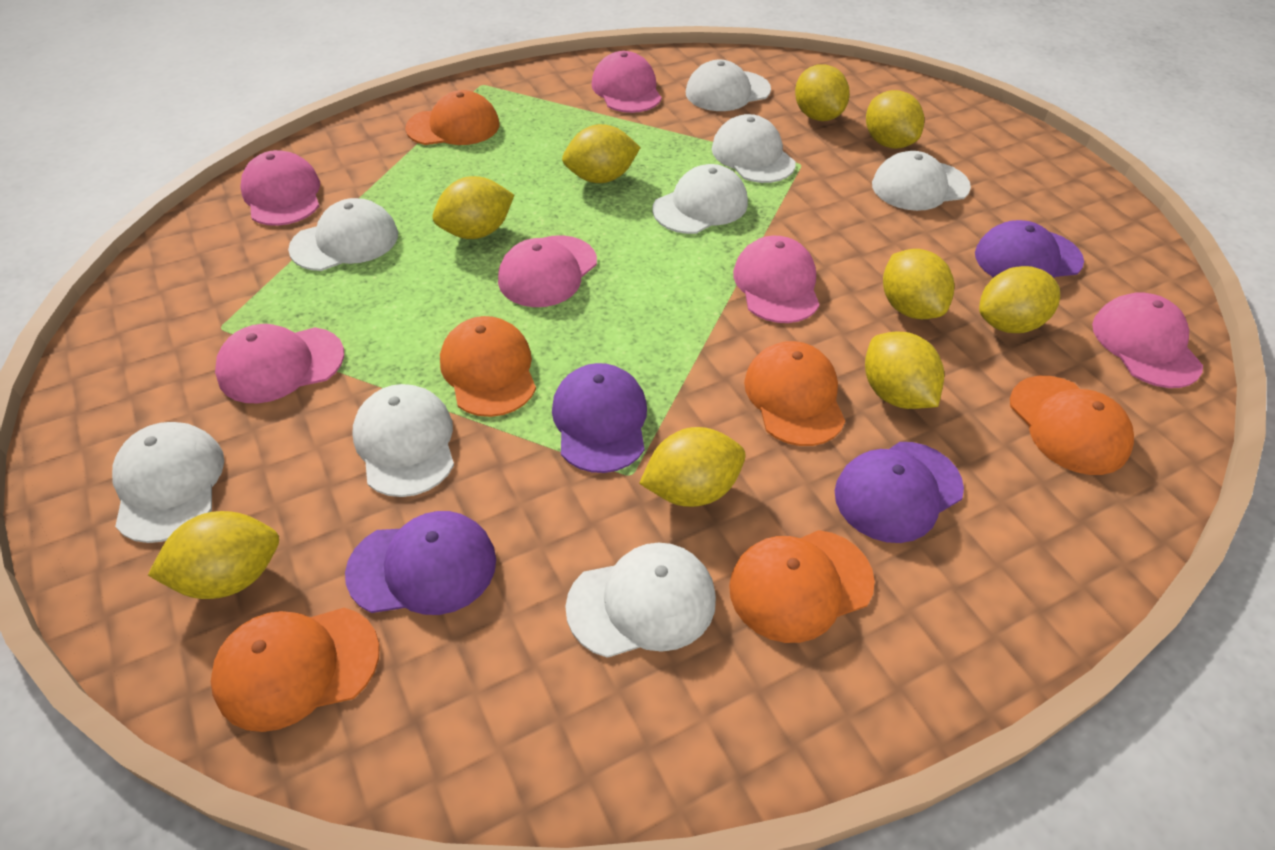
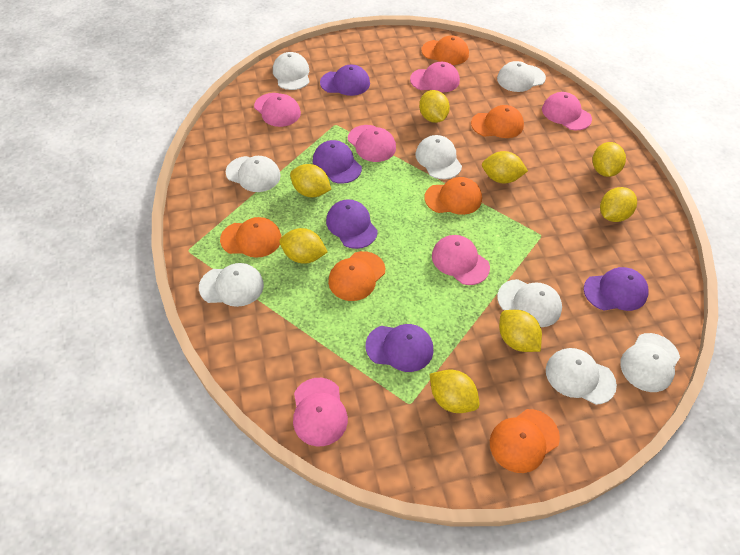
purple cap: 4 -> 5
yellow lemon: 9 -> 8

